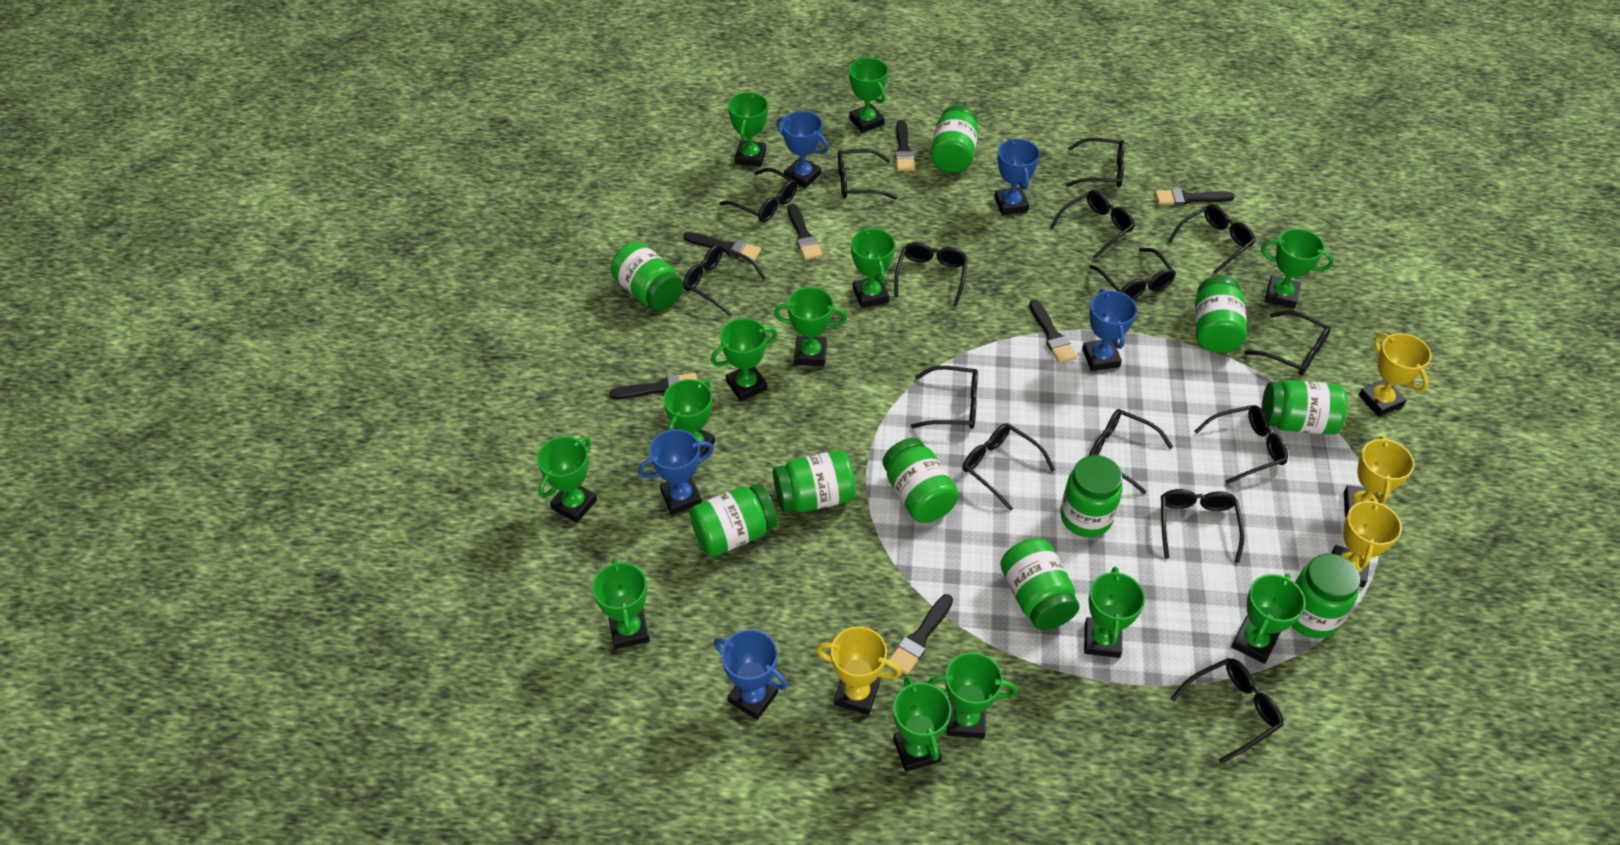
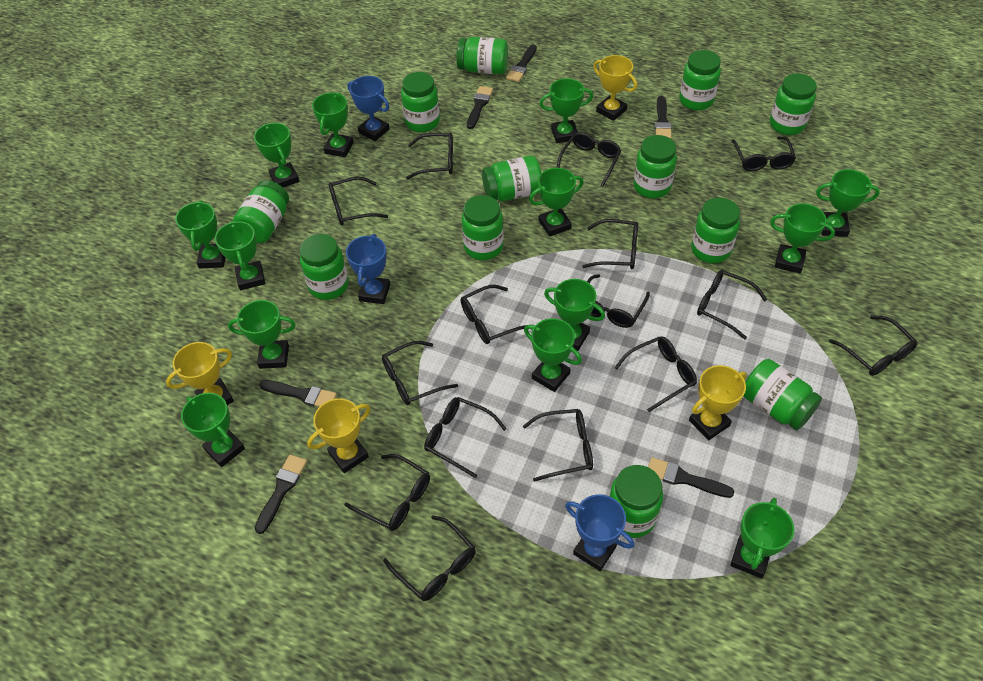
black brush: 7 -> 6
blue trophy: 5 -> 3
green jar: 10 -> 12

